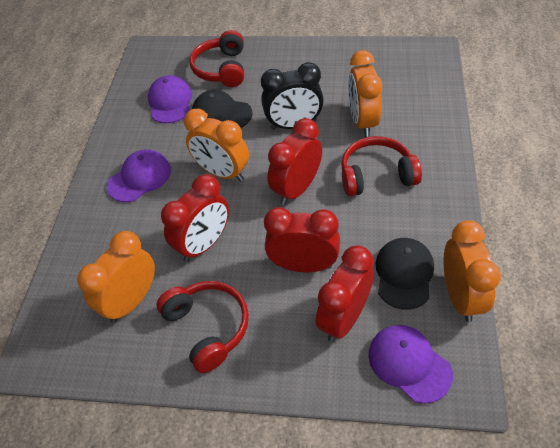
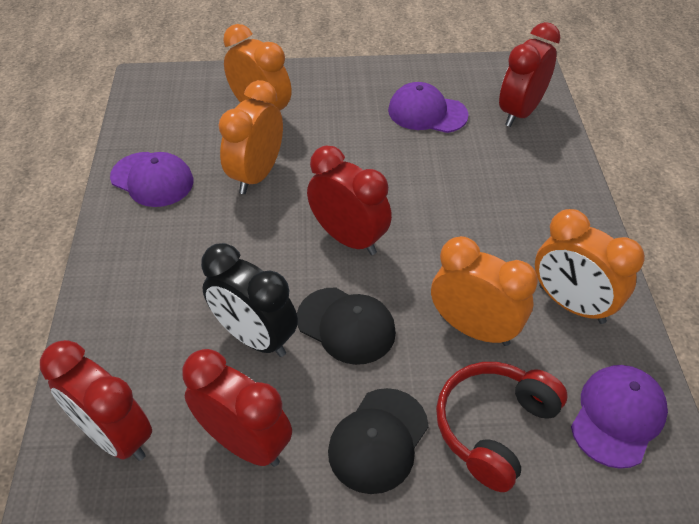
red headphones: 3 -> 1

